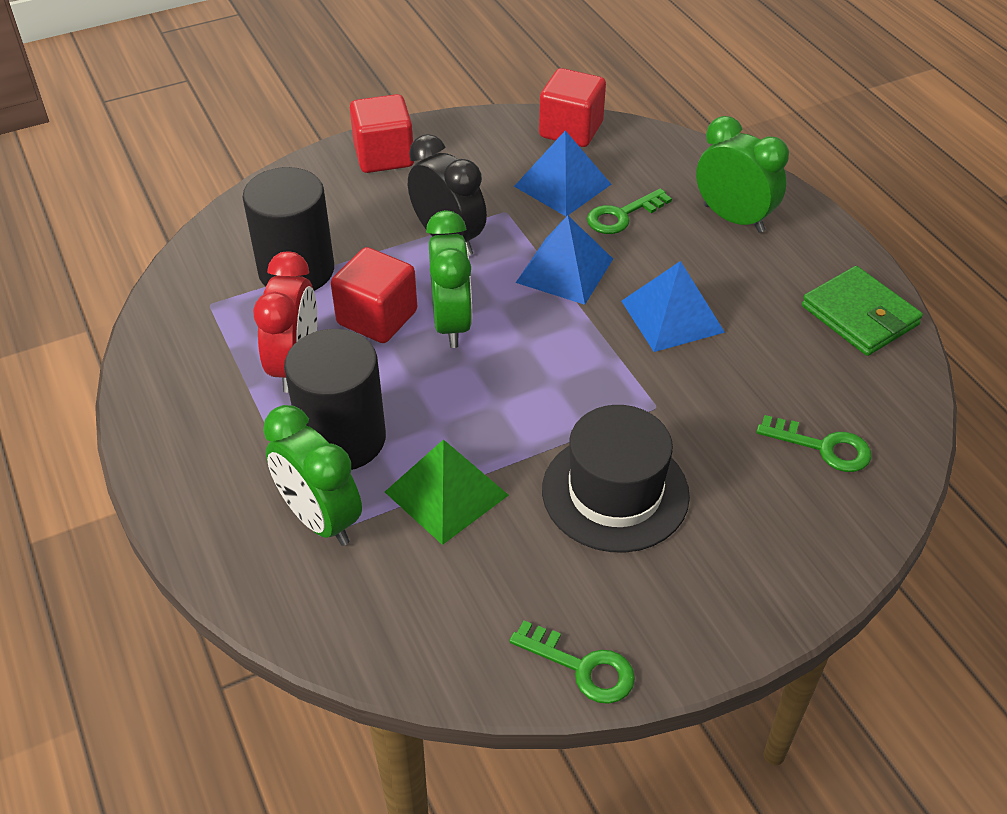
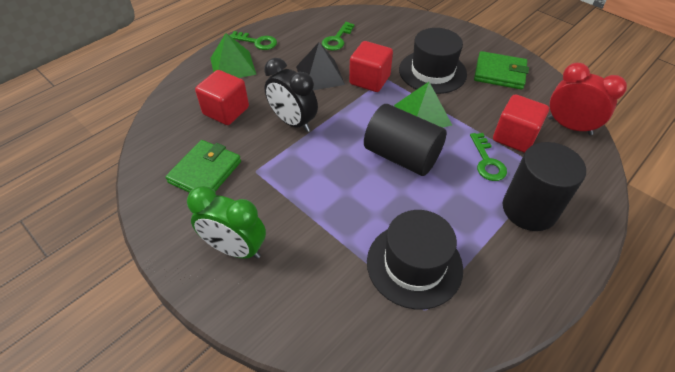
black hat: 1 -> 2
black pyramid: 0 -> 1
blue pyramid: 3 -> 0
green clock: 3 -> 1
green pyramid: 1 -> 2
green wallet: 1 -> 2

